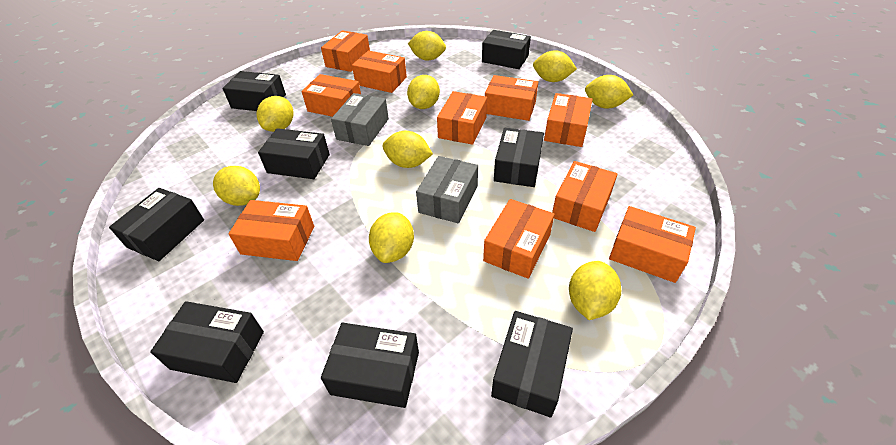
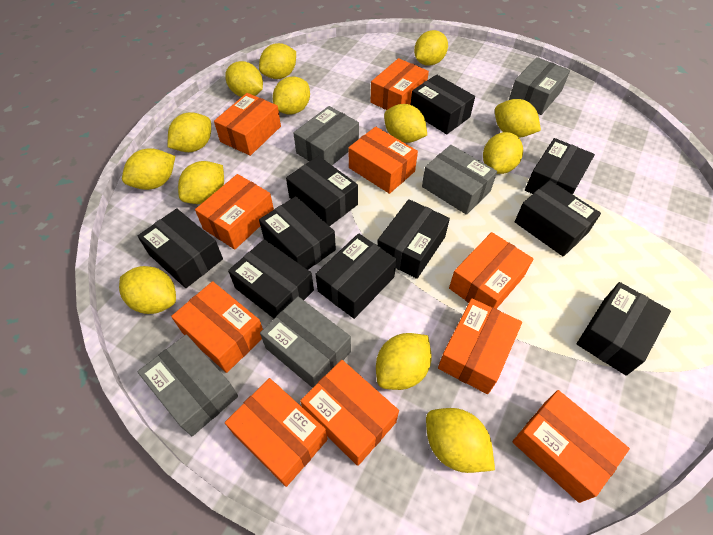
black box: 8 -> 10
grey box: 2 -> 5
yellow lemon: 9 -> 13

